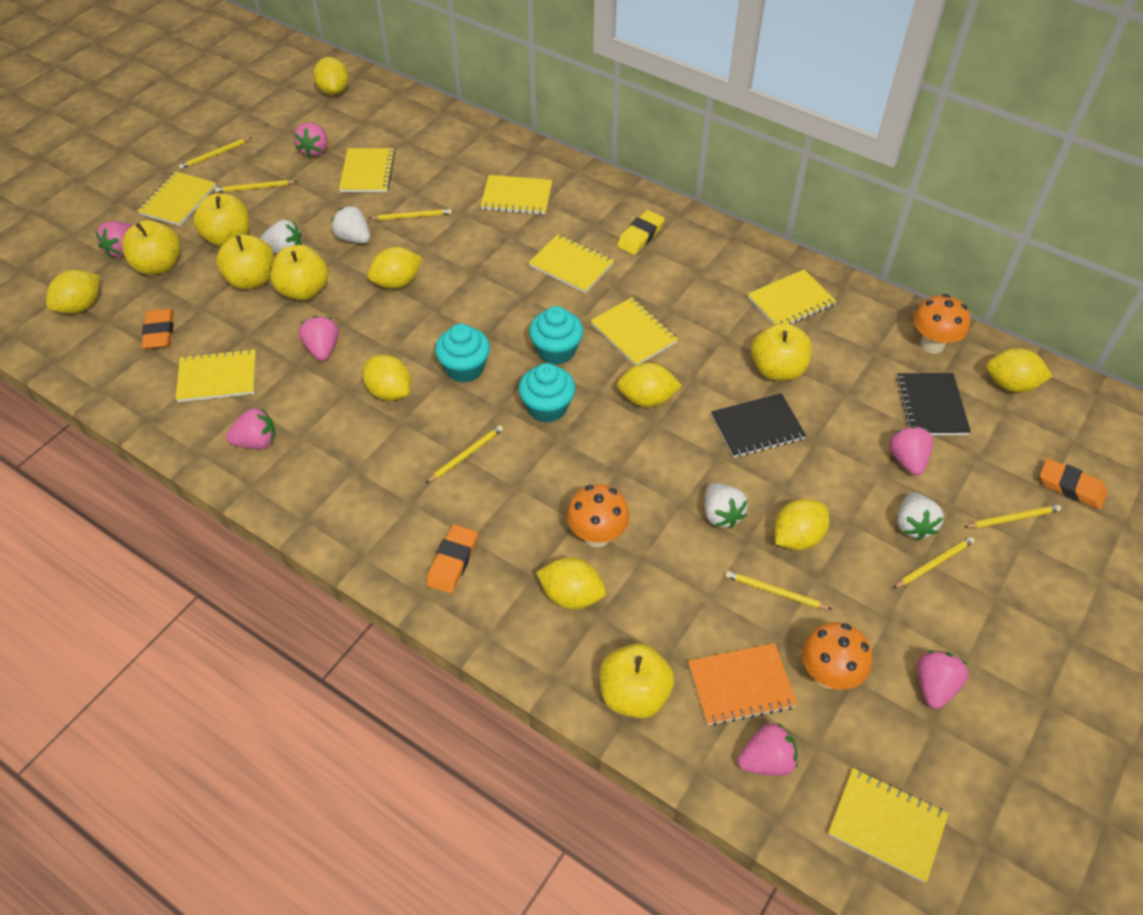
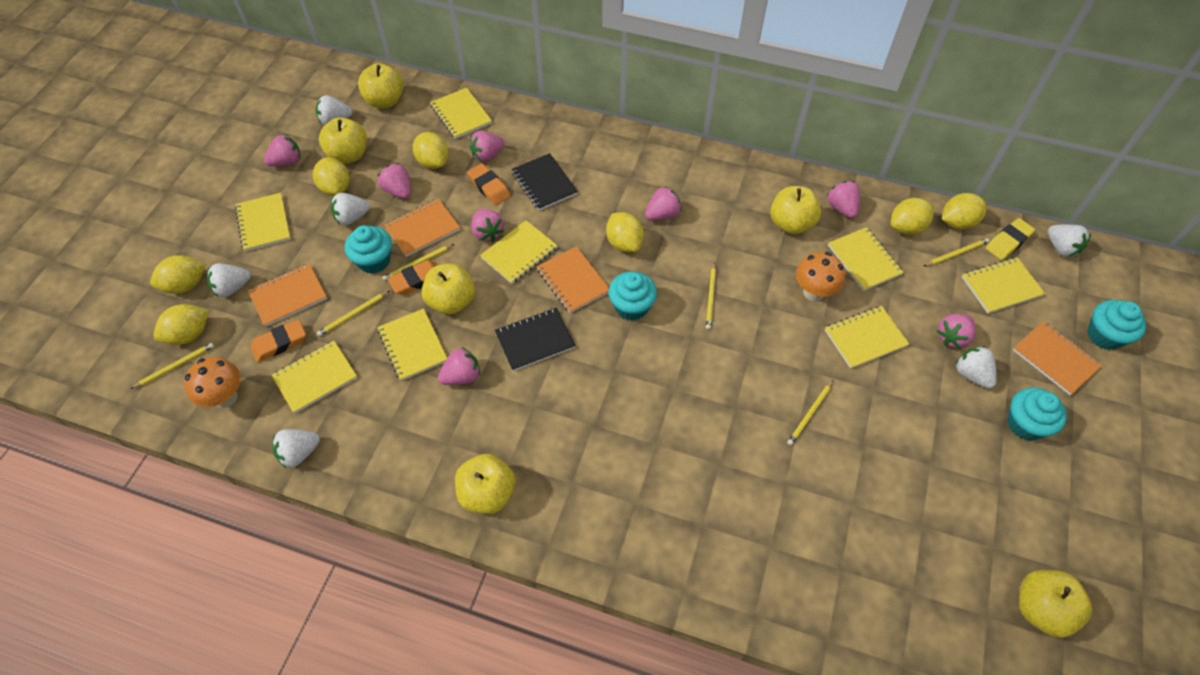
orange mushroom: 3 -> 2
orange notebook: 1 -> 4
pink strawberry: 7 -> 8
turquoise cupcake: 3 -> 4
white strawberry: 4 -> 6
yellow lemon: 8 -> 7
yellow pencil: 7 -> 6

